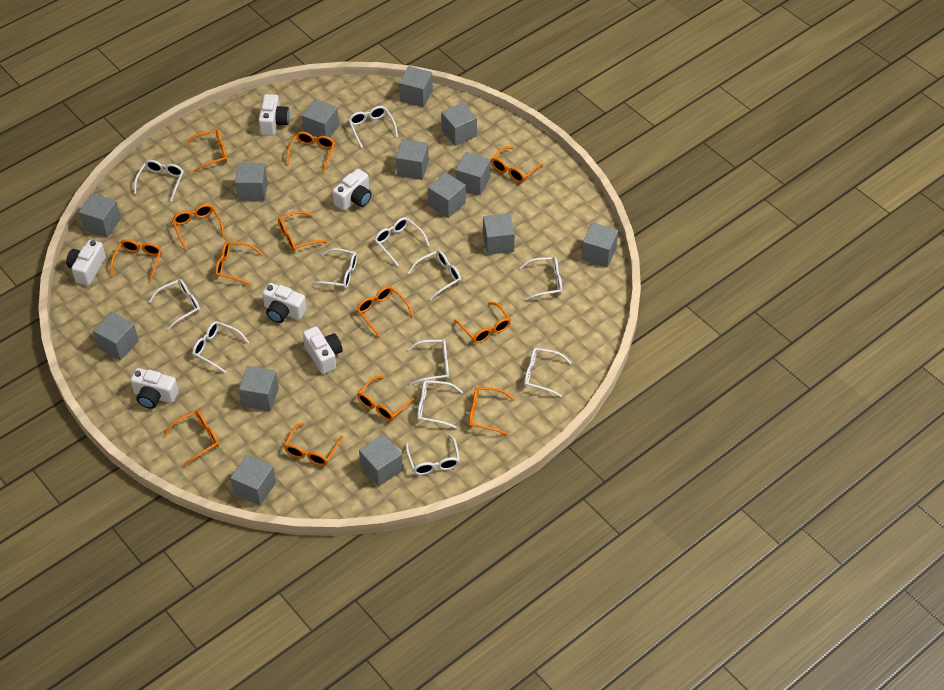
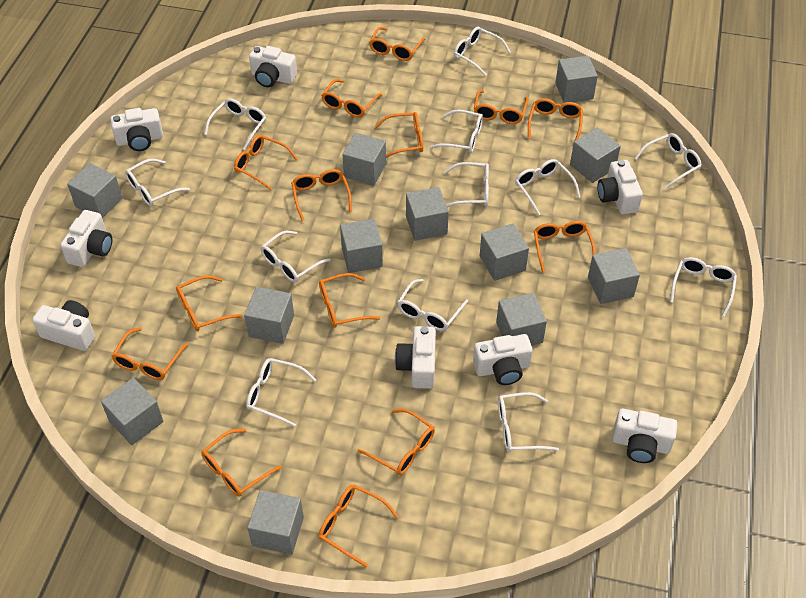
grey cube: 14 -> 12
orange glasses: 13 -> 14
white camera: 6 -> 8

